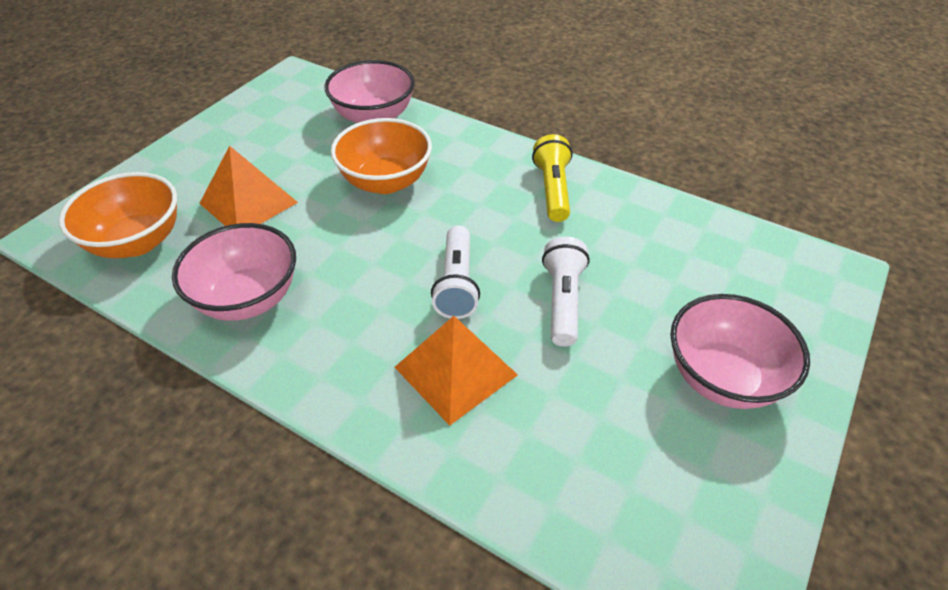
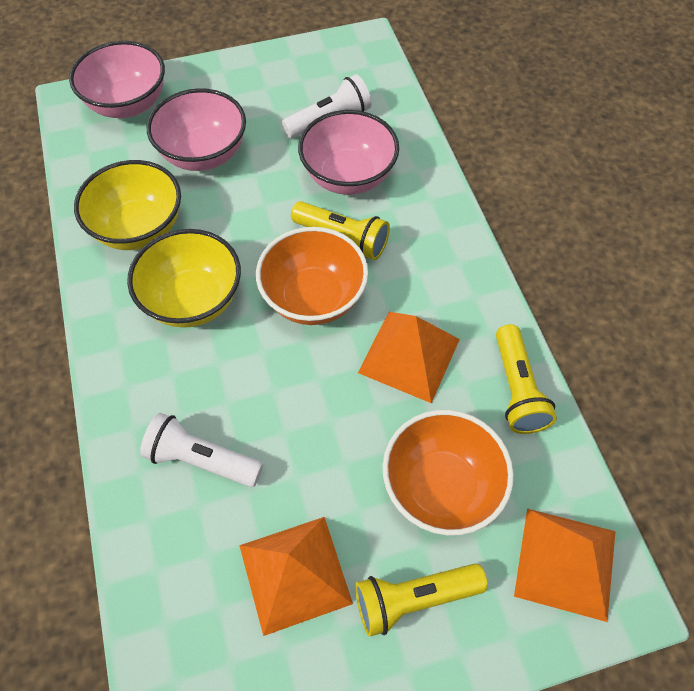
orange pyramid: 2 -> 3
yellow bowl: 0 -> 2
yellow flashlight: 1 -> 3

